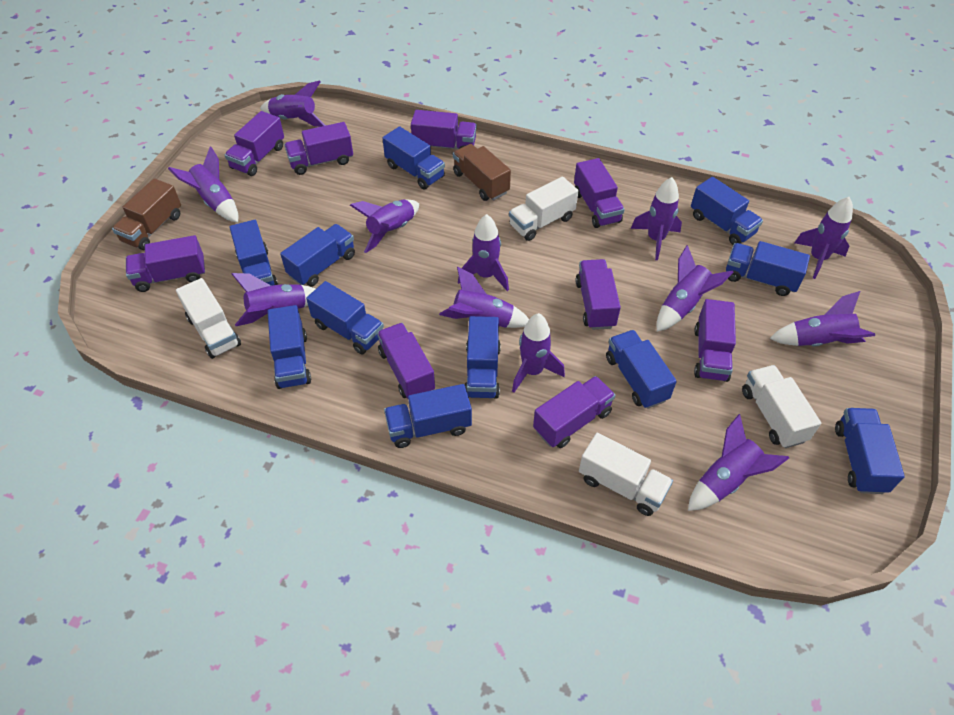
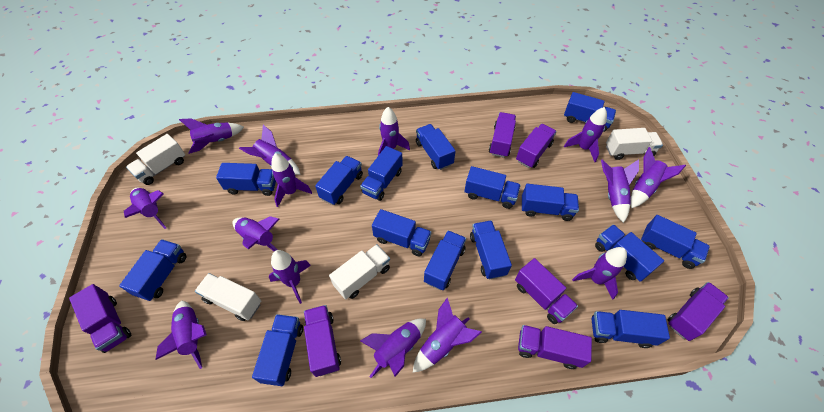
blue truck: 11 -> 15
brown truck: 2 -> 0
purple rocket: 12 -> 14
purple truck: 9 -> 7

